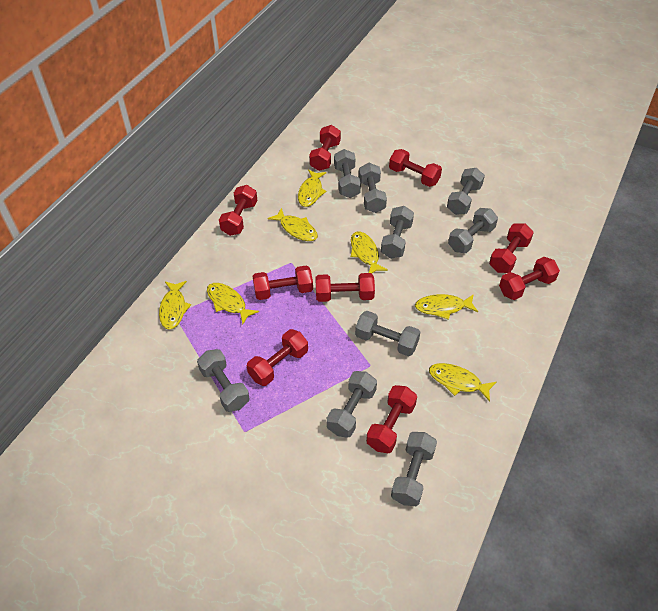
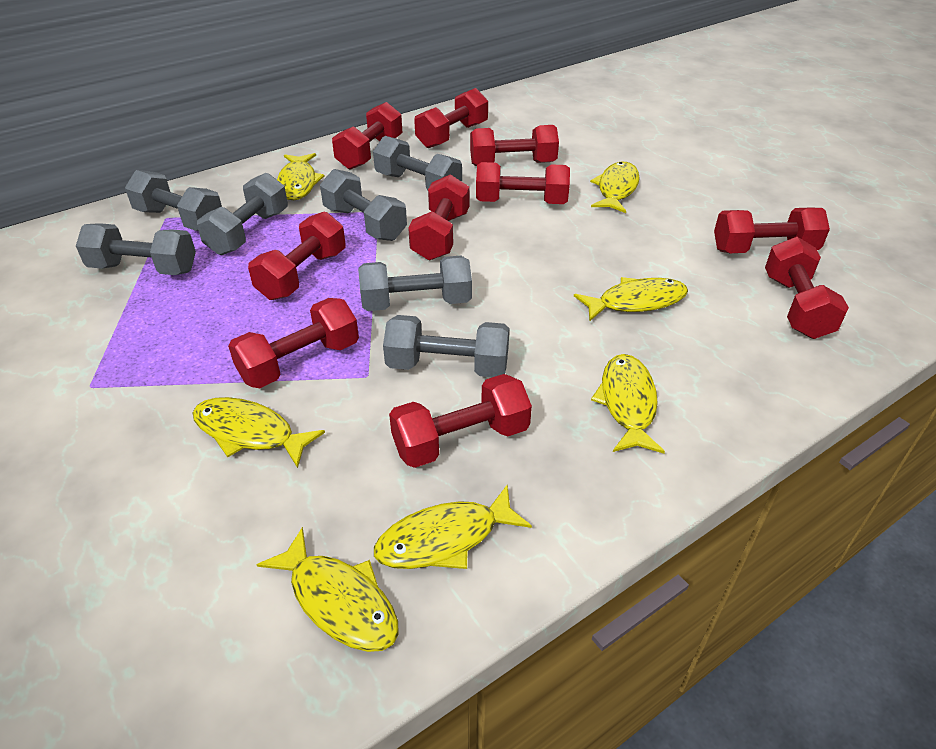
grey dumbbell: 9 -> 7
red dumbbell: 9 -> 10

